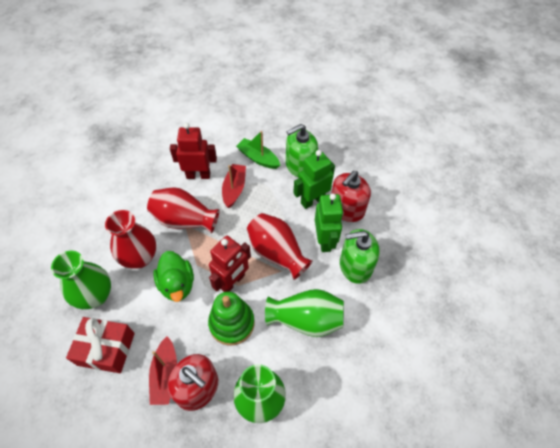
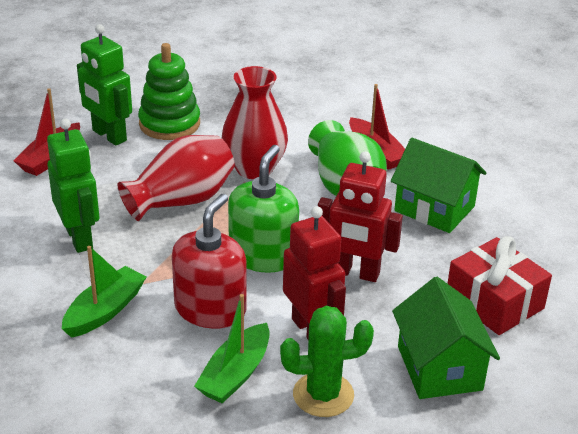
green boat: 1 -> 2
green cactus: 0 -> 1
green duck: 1 -> 0
green house: 0 -> 2
green soap dispenser: 2 -> 1
green vase: 3 -> 1
red soap dispenser: 2 -> 1
red vase: 3 -> 2

